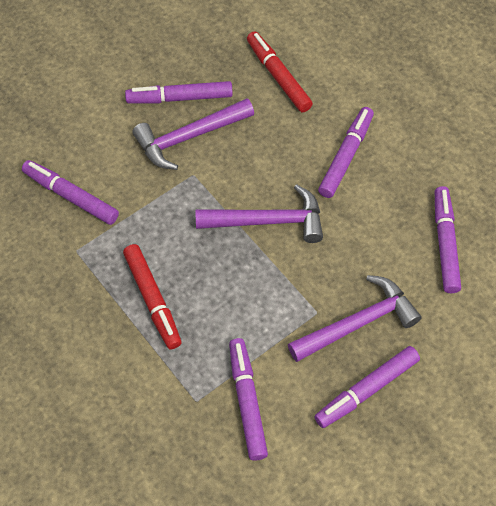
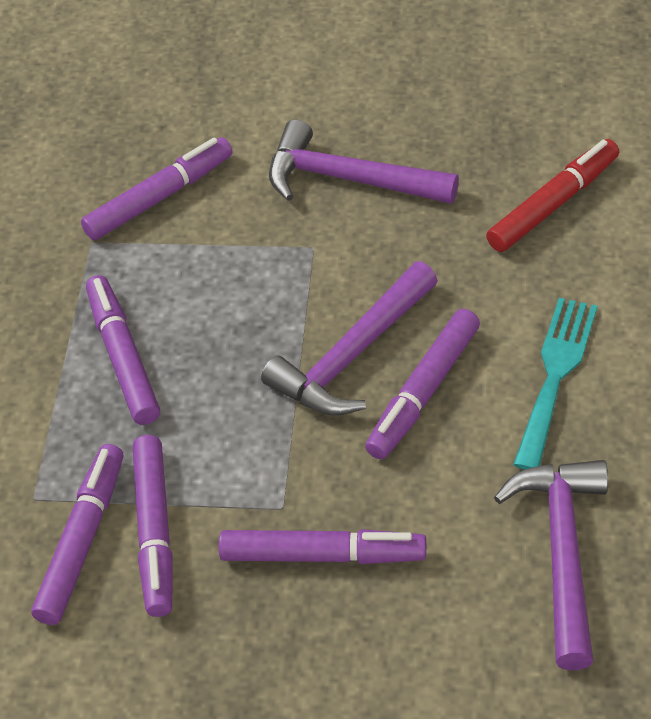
red marker: 2 -> 1
turquoise fork: 0 -> 1

